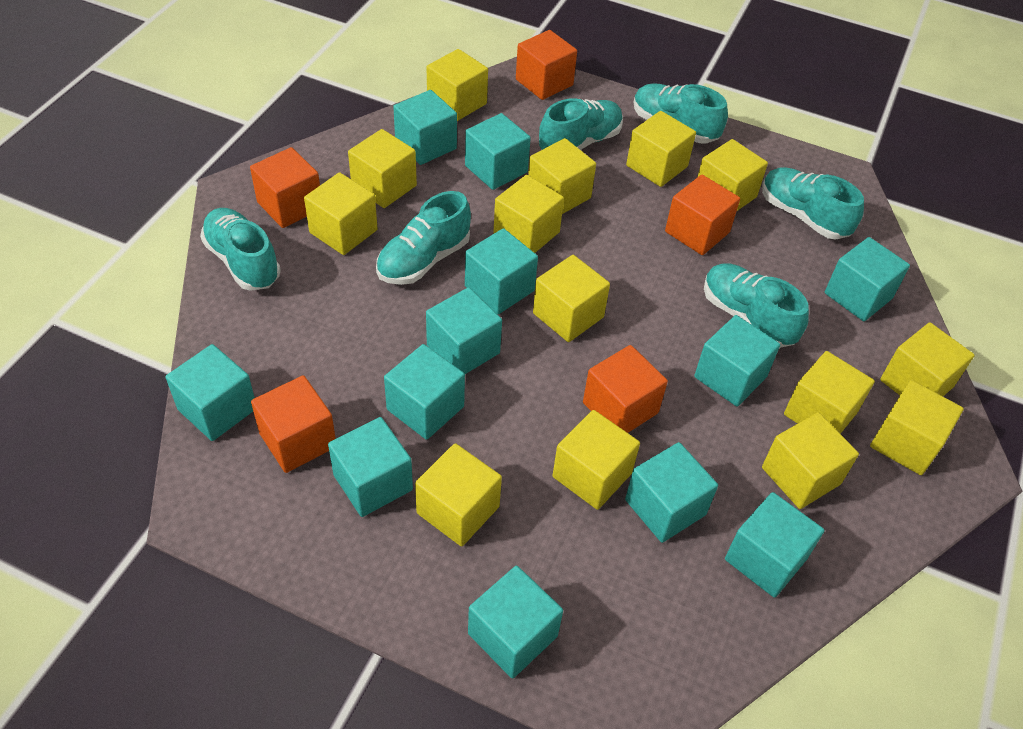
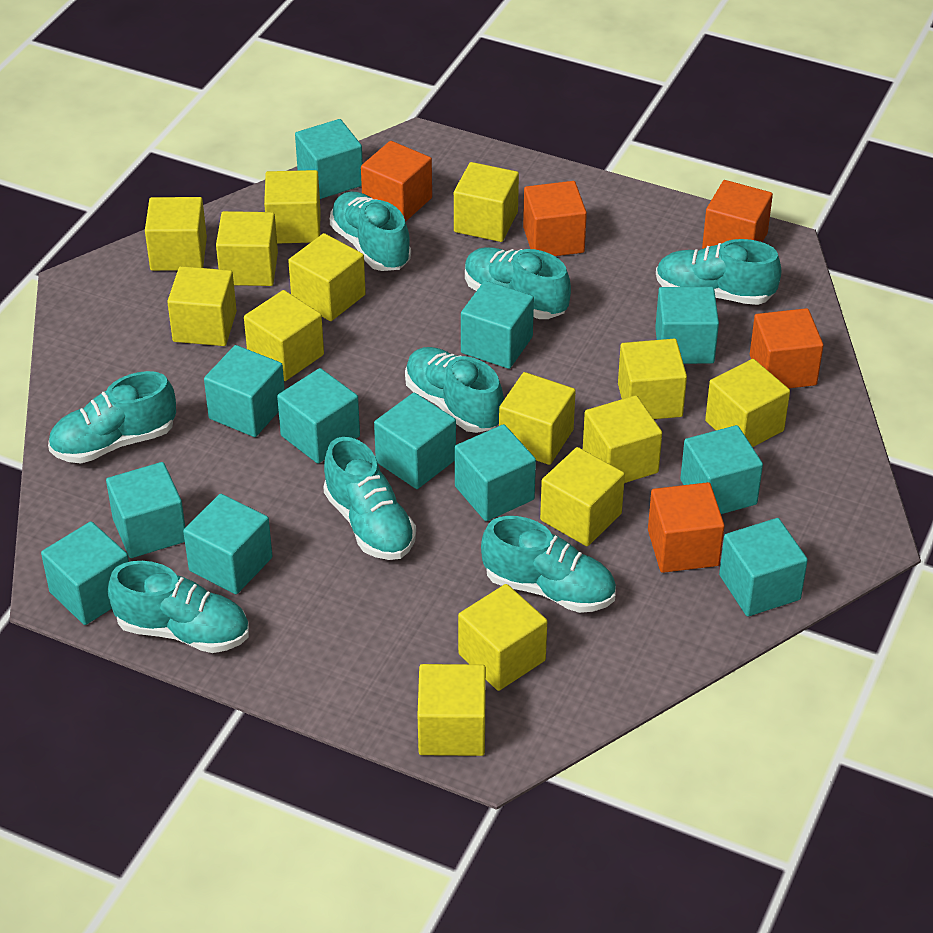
turquoise shoe: 6 -> 8

